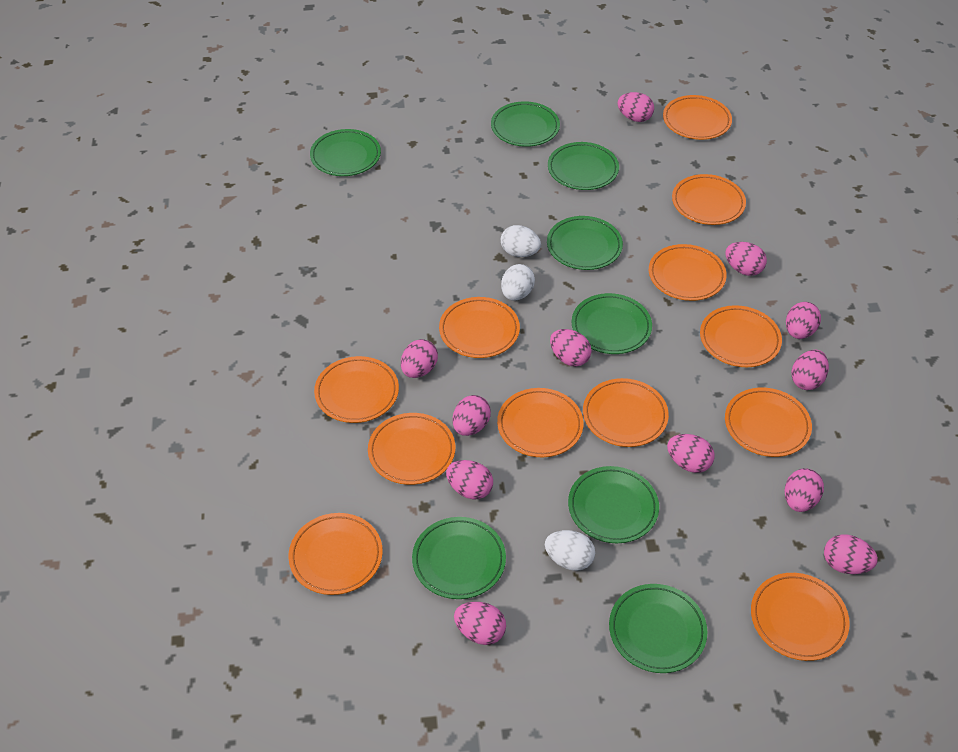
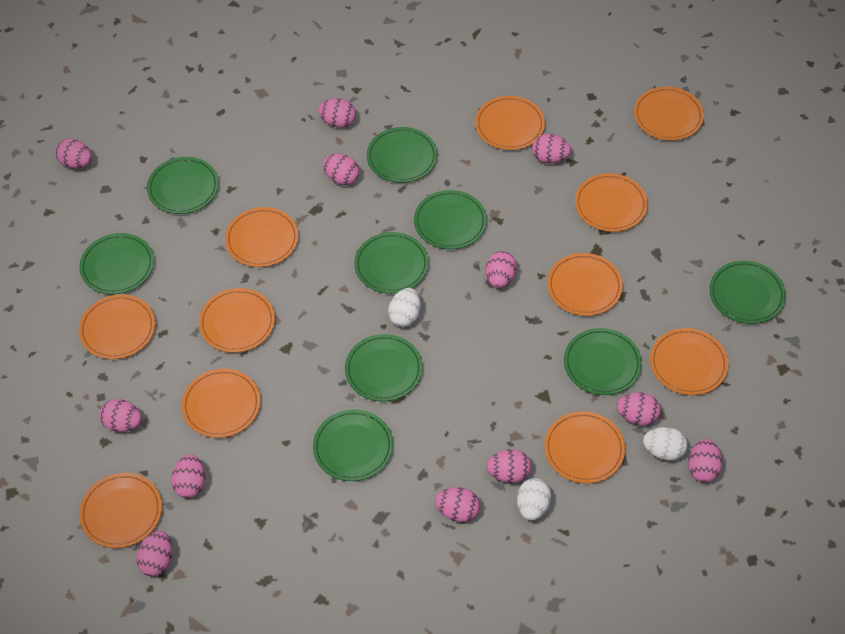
green plate: 8 -> 9
orange plate: 12 -> 11

